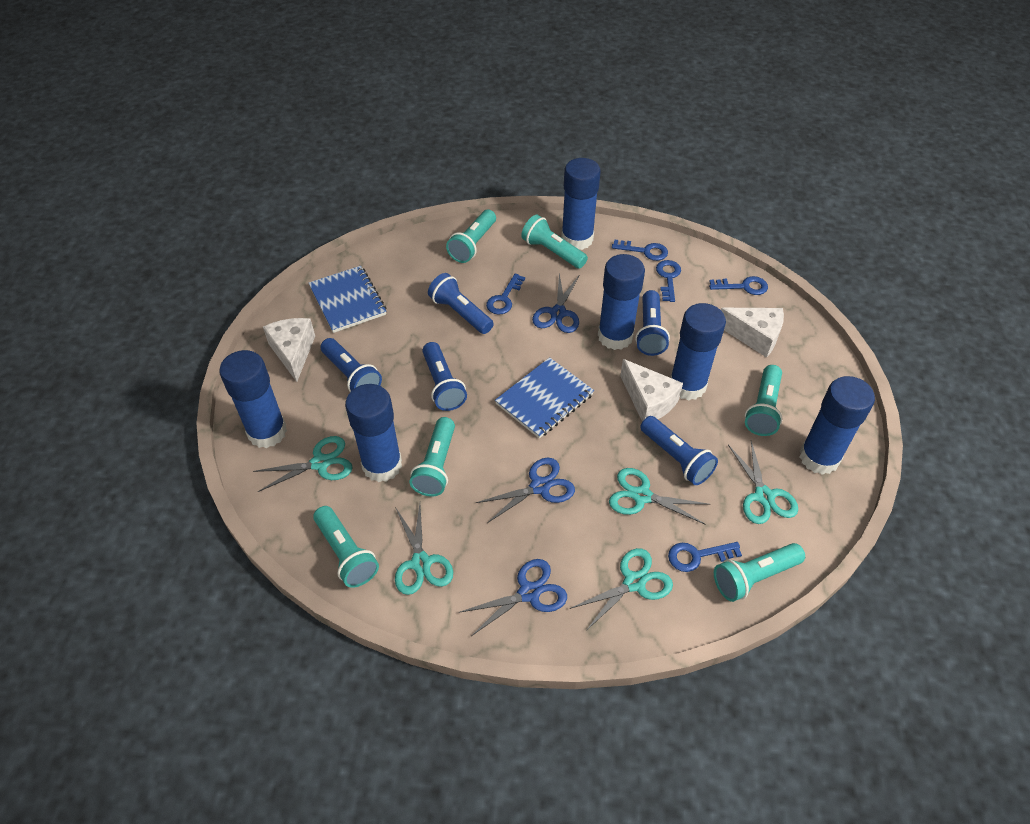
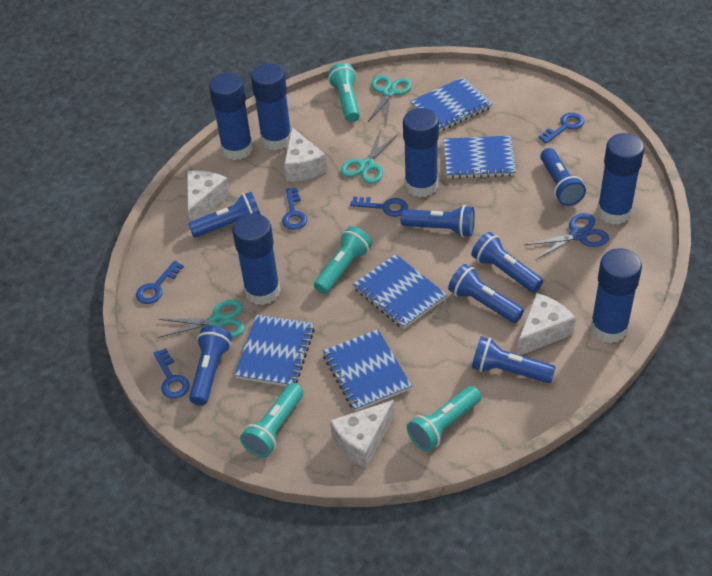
blue flashlight: 5 -> 7
blue notebook: 2 -> 5
blue scissors: 3 -> 1
turquoise flashlight: 6 -> 4
turquoise scissors: 5 -> 3
white cheese: 3 -> 4

